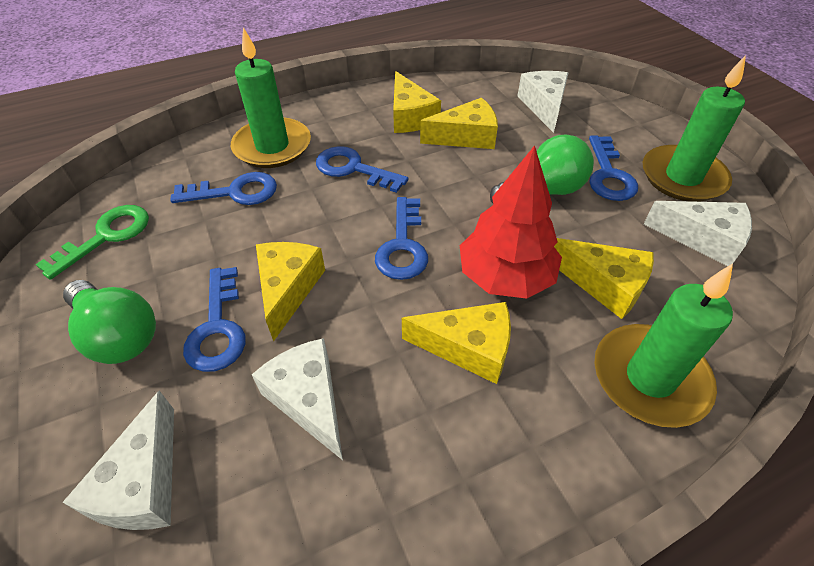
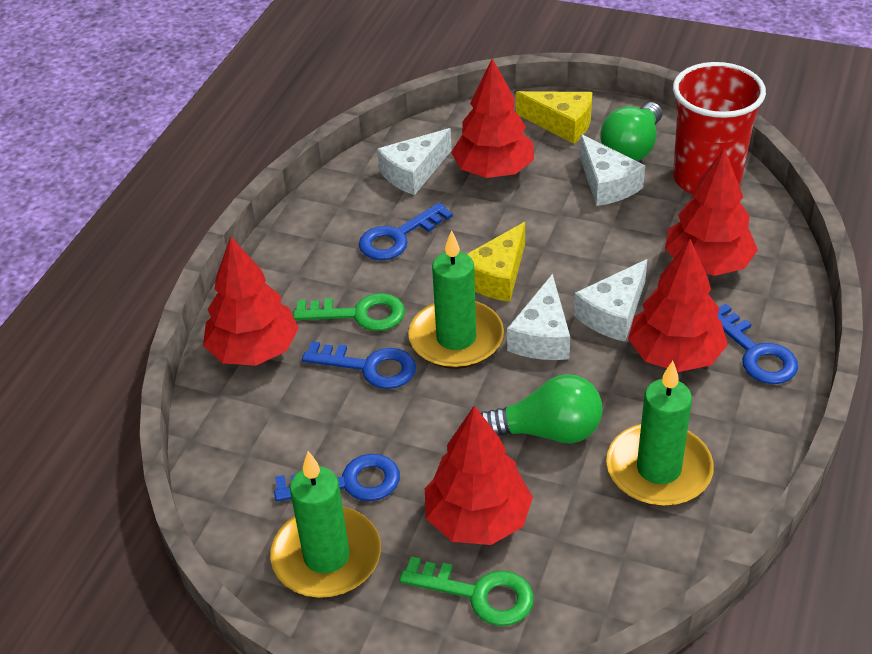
blue key: 5 -> 4
green key: 1 -> 2
red cup: 0 -> 1
red tree: 1 -> 5
yellow cheese: 5 -> 2

